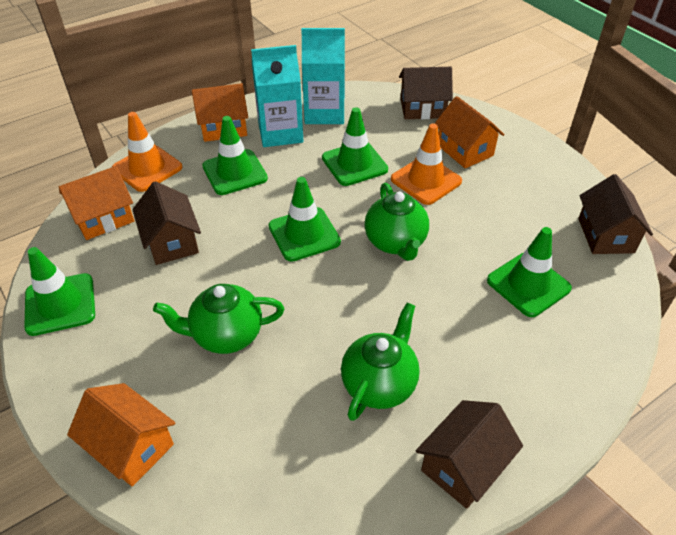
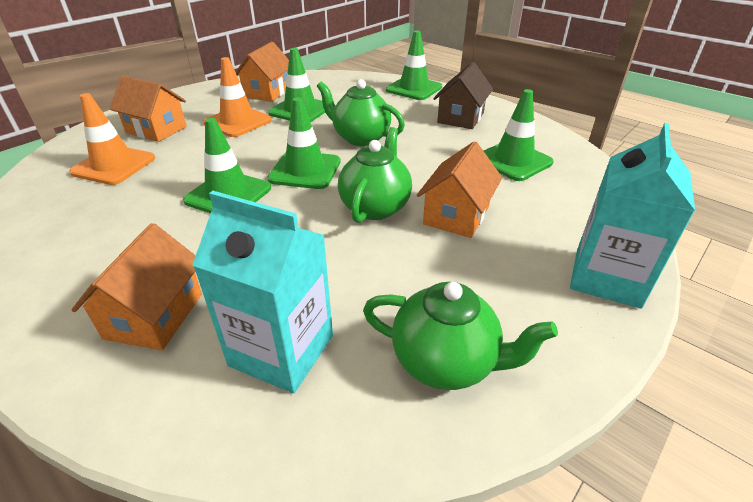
brown house: 4 -> 1

